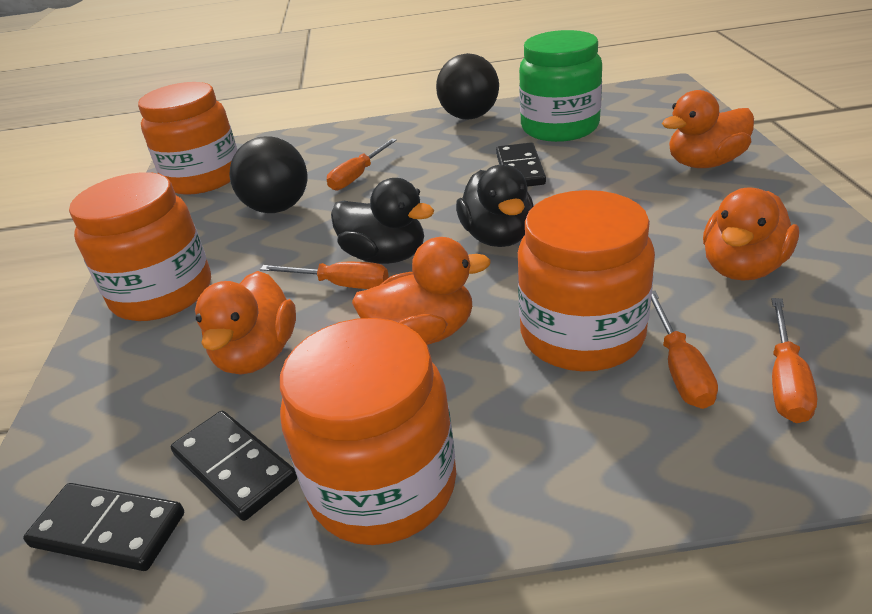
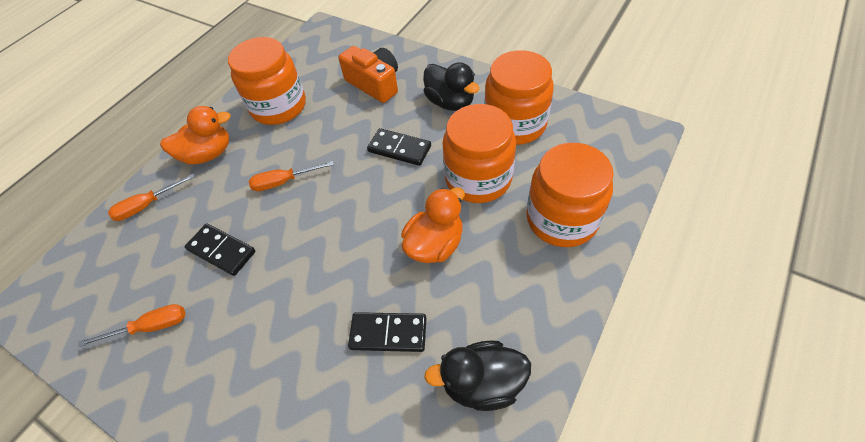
black ball: 2 -> 0
green jar: 1 -> 0
orange camera: 0 -> 1
orange duck: 4 -> 2
orange screwdriver: 4 -> 3

